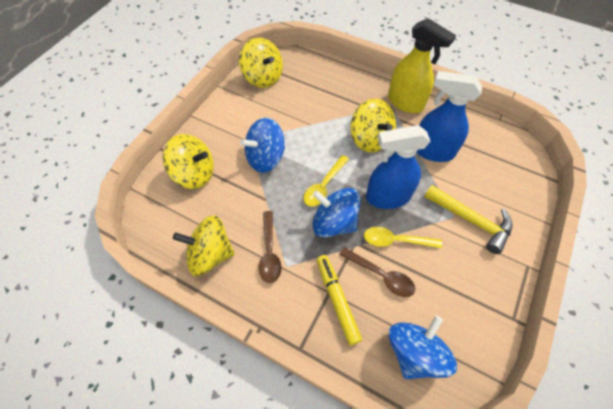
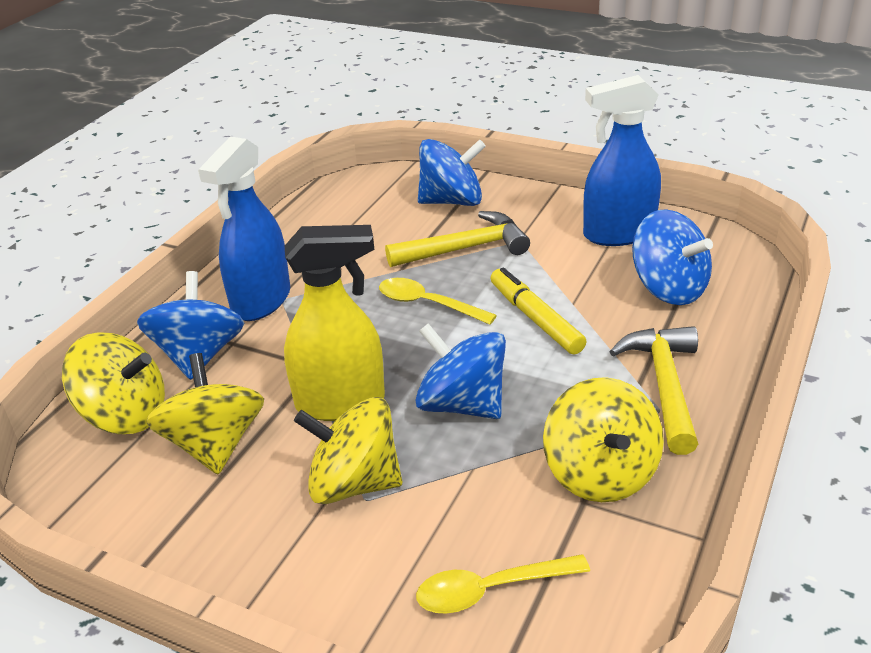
blue spinning top: 3 -> 4
brown spoon: 2 -> 0
yellow hammer: 1 -> 2

